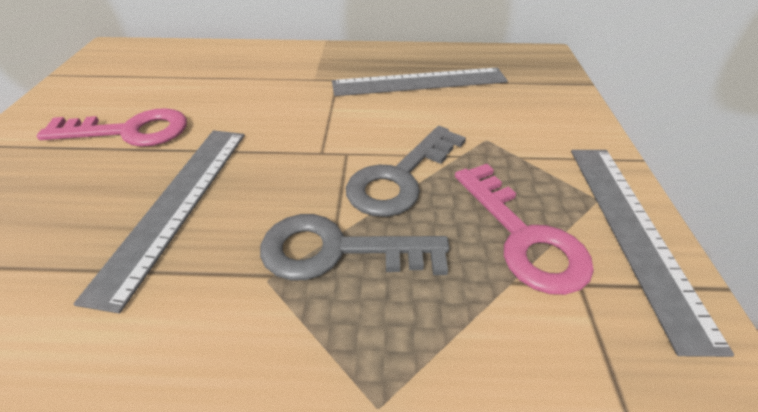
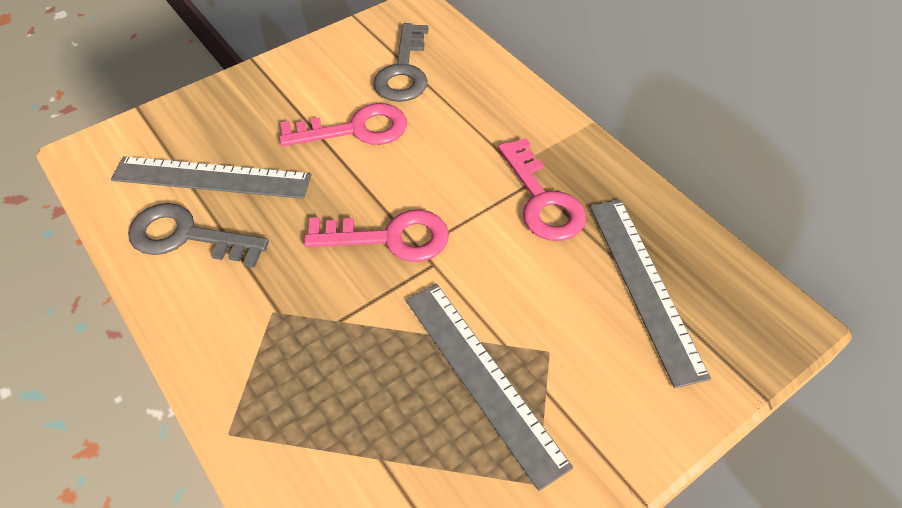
pink key: 2 -> 3

